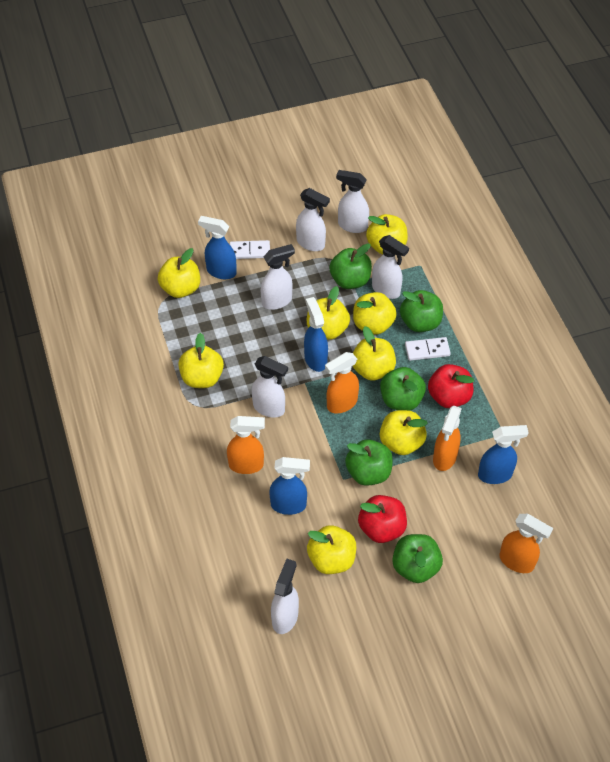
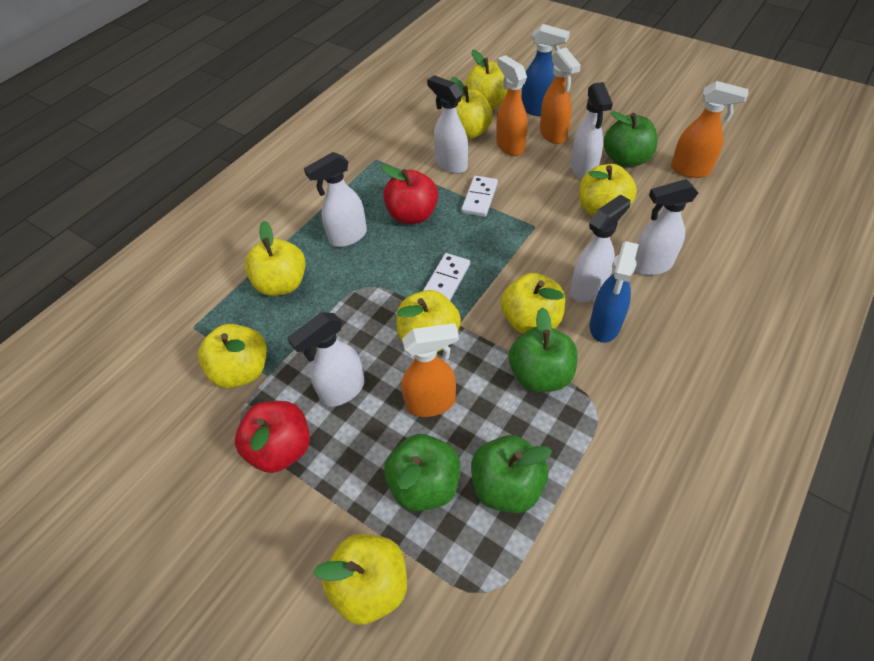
blue spray bottle: 4 -> 2
green apple: 5 -> 4

